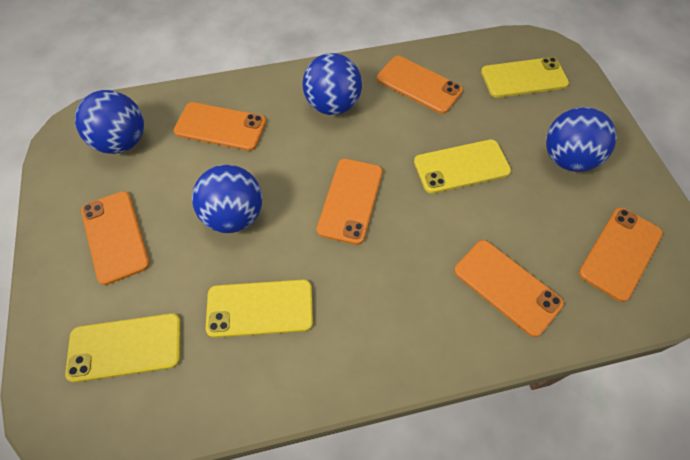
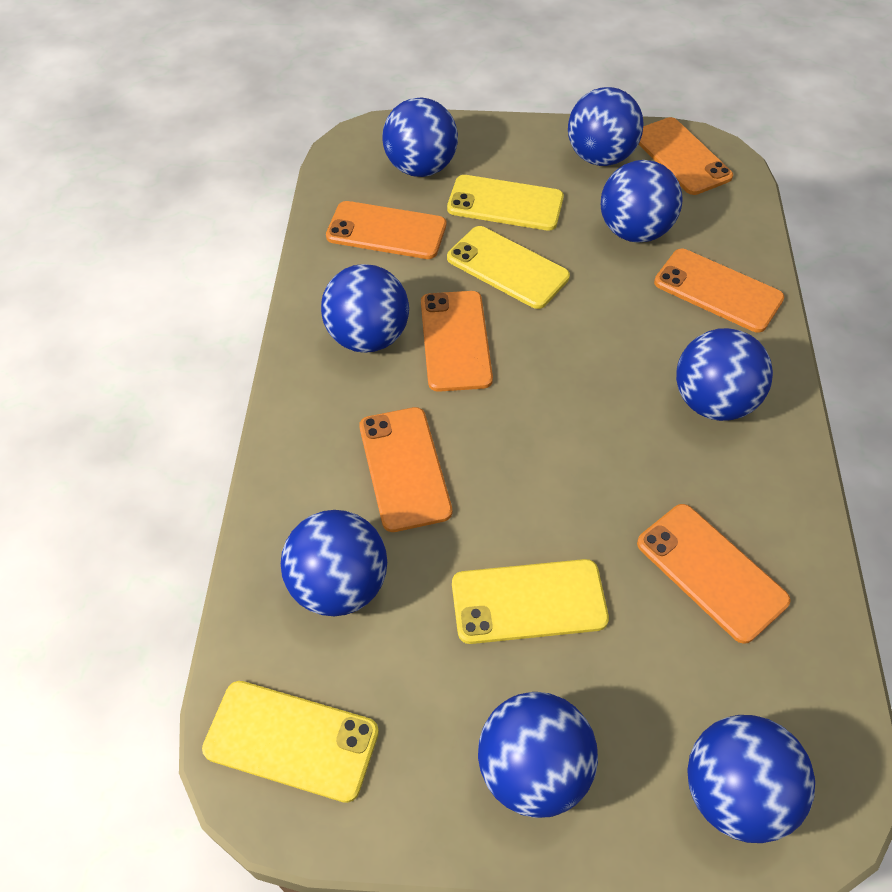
blue ball: 4 -> 8

